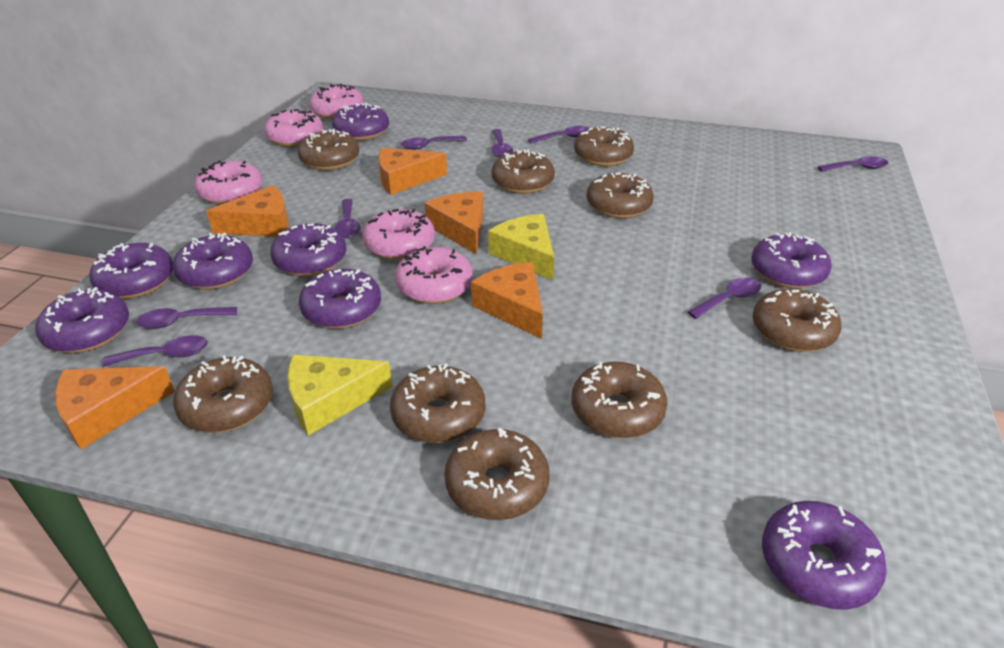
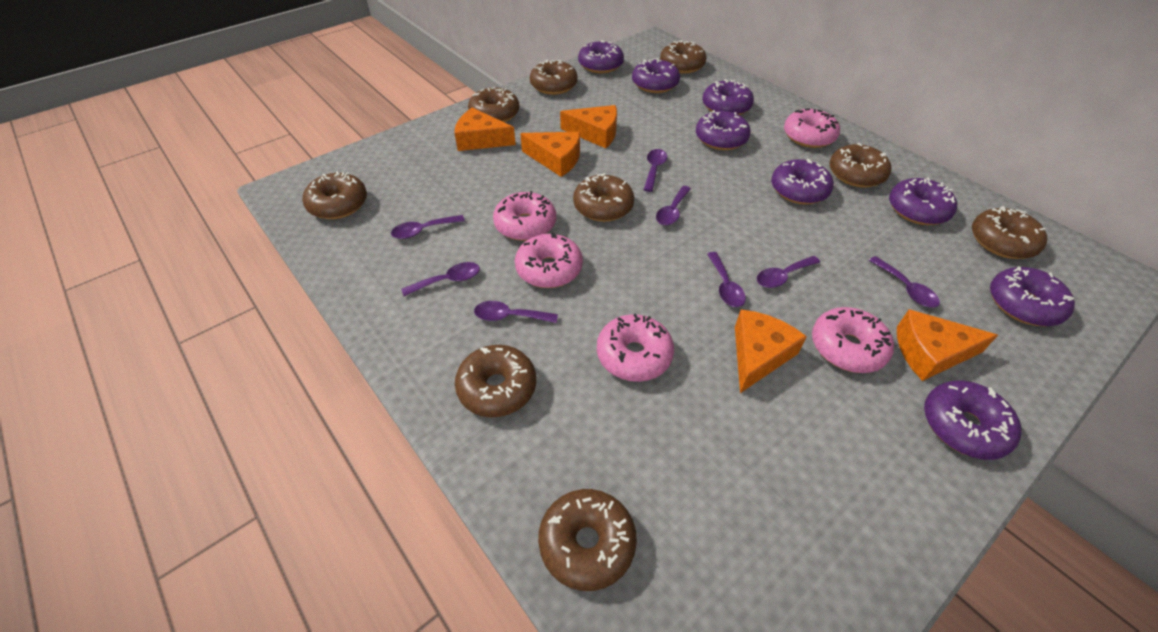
yellow cheese: 2 -> 0

